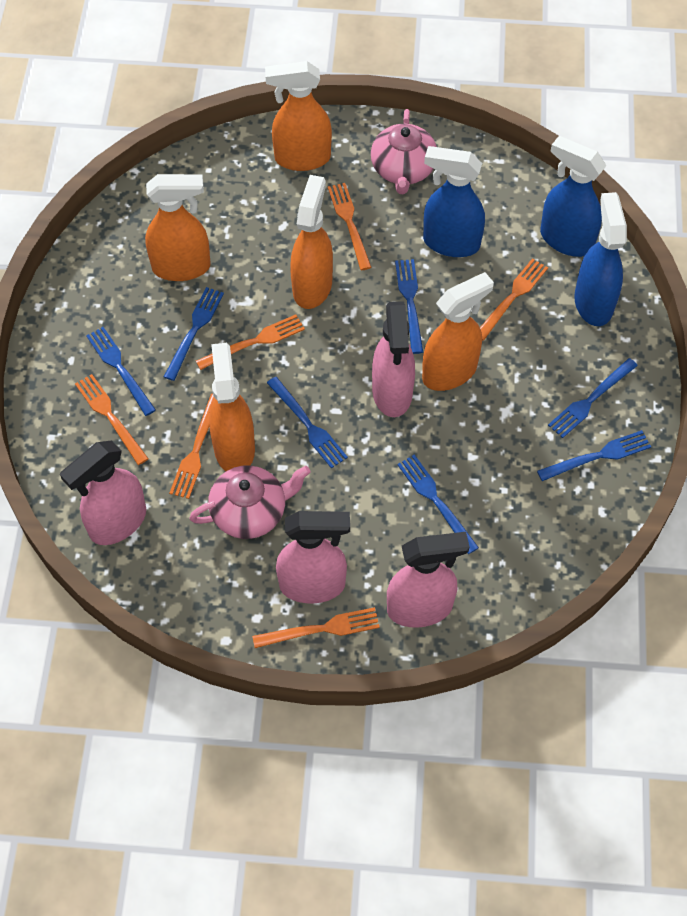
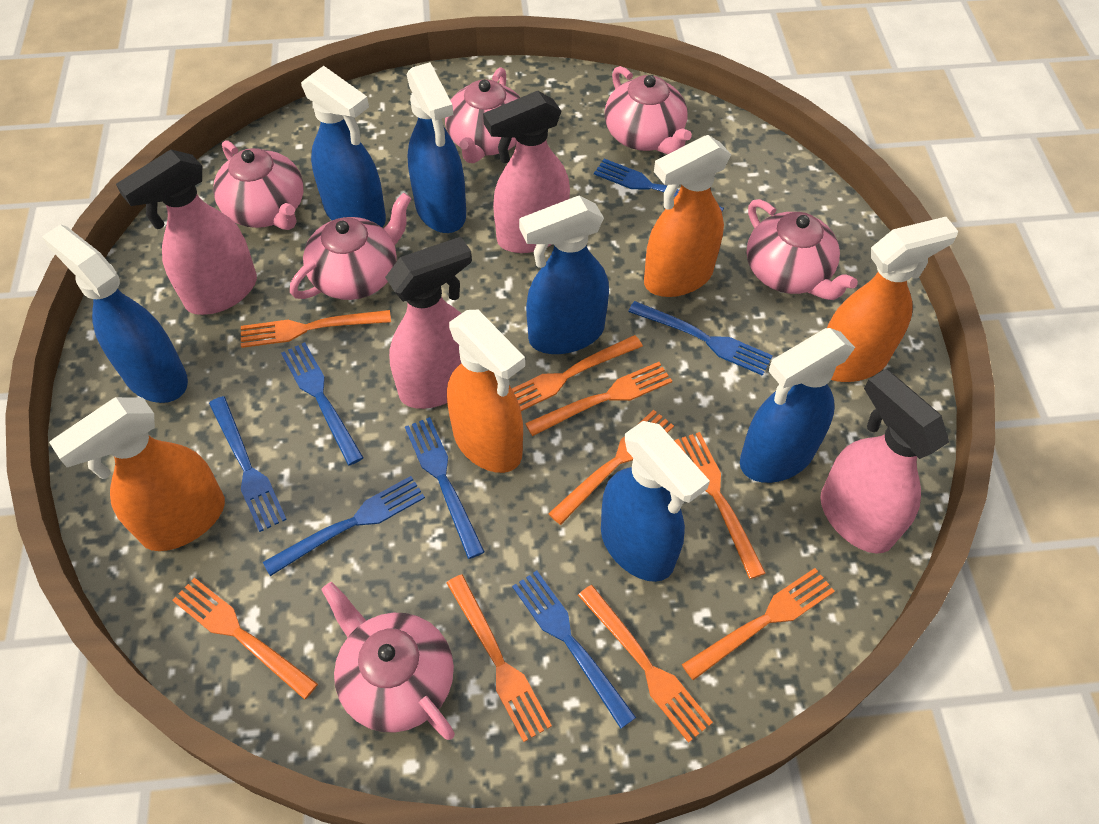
blue spray bottle: 3 -> 6
orange fork: 6 -> 9
orange spray bottle: 5 -> 4
pink teapot: 2 -> 6

